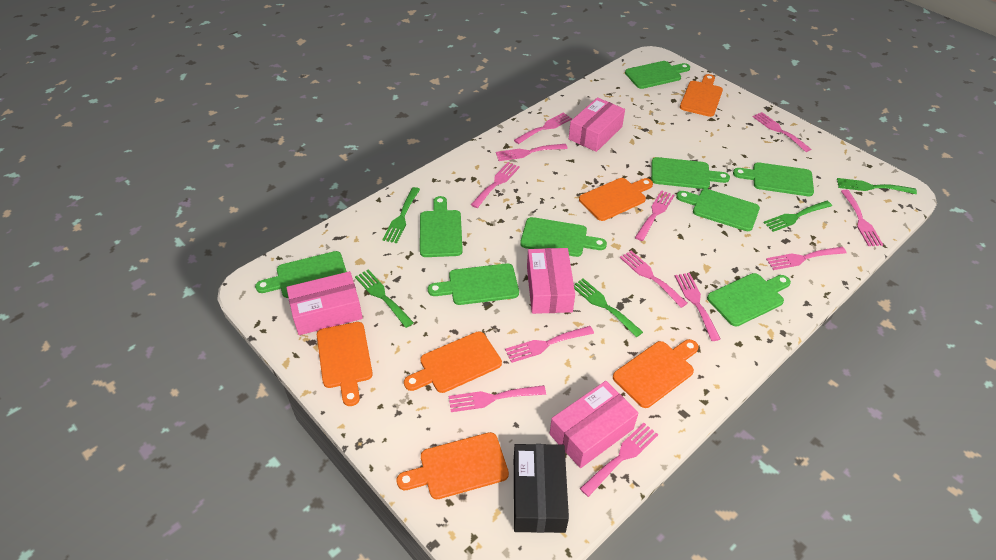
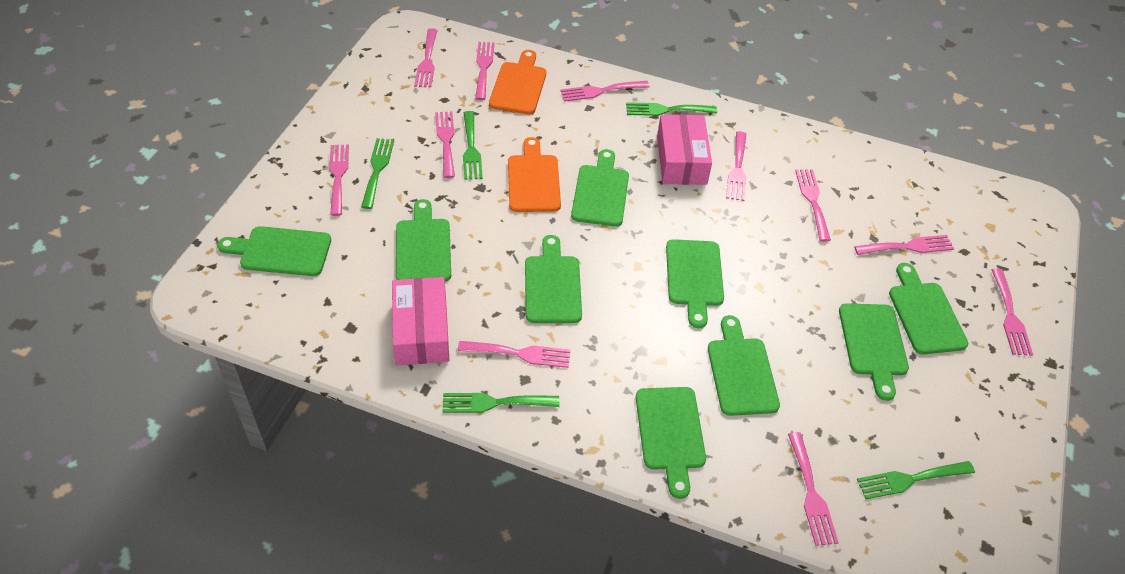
black box: 1 -> 0
orange cutting board: 6 -> 2
pink box: 4 -> 2
pink fork: 12 -> 11

